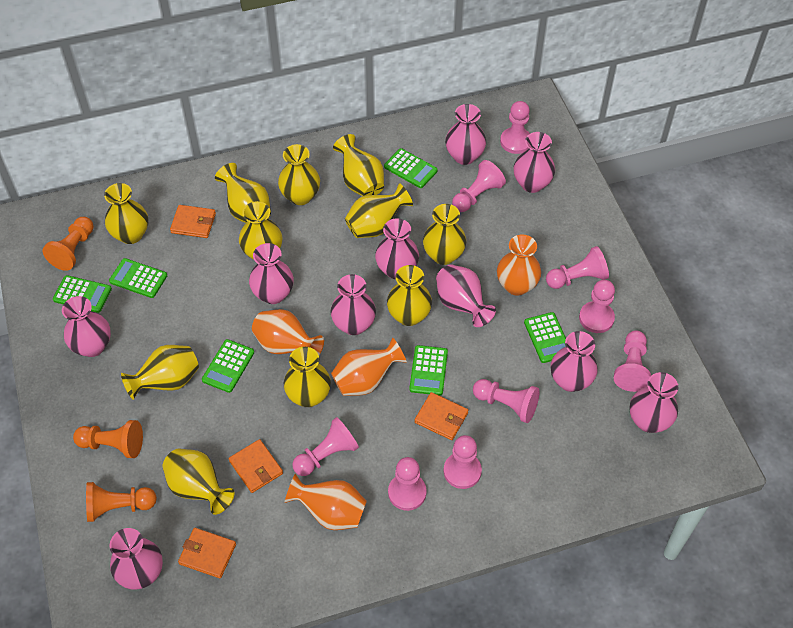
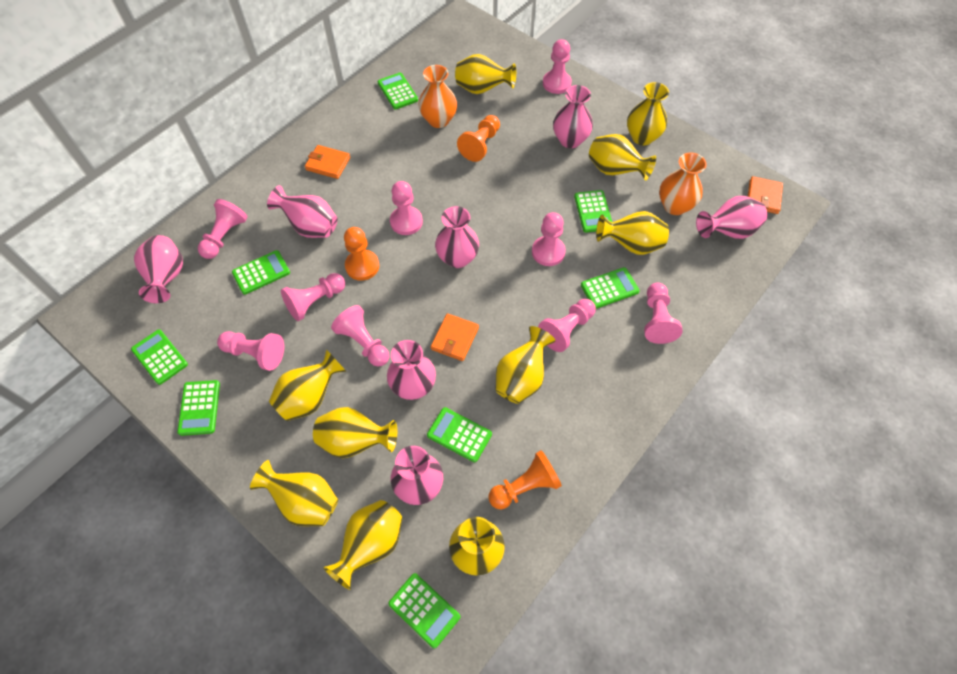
green calculator: 6 -> 8
orange vase: 4 -> 2
orange wallet: 4 -> 3
pink vase: 10 -> 7
yellow vase: 11 -> 10

